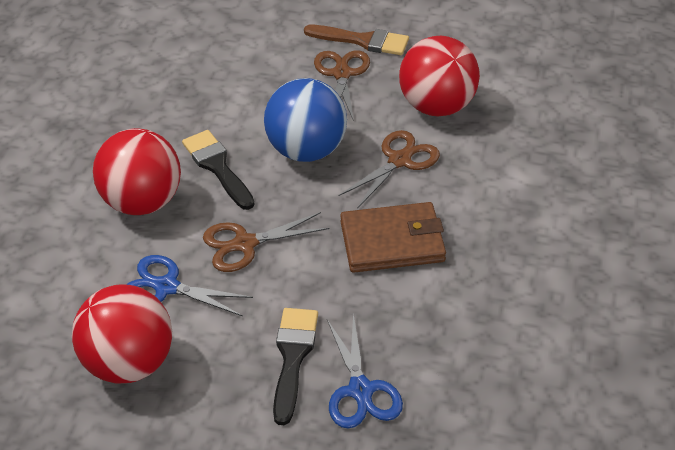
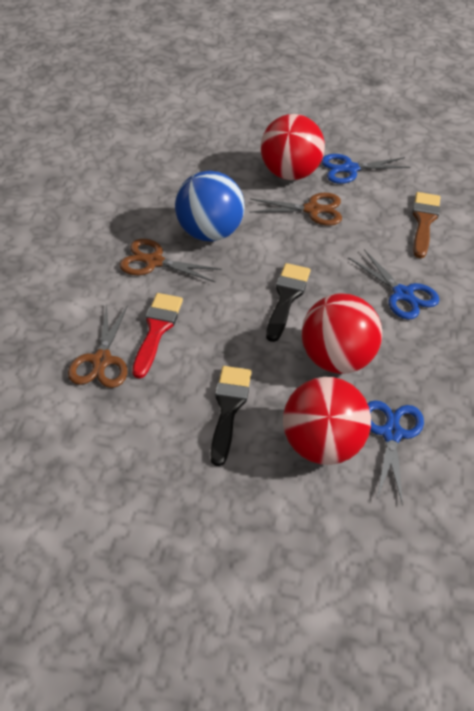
blue scissors: 2 -> 3
brown wallet: 1 -> 0
red brush: 0 -> 1

